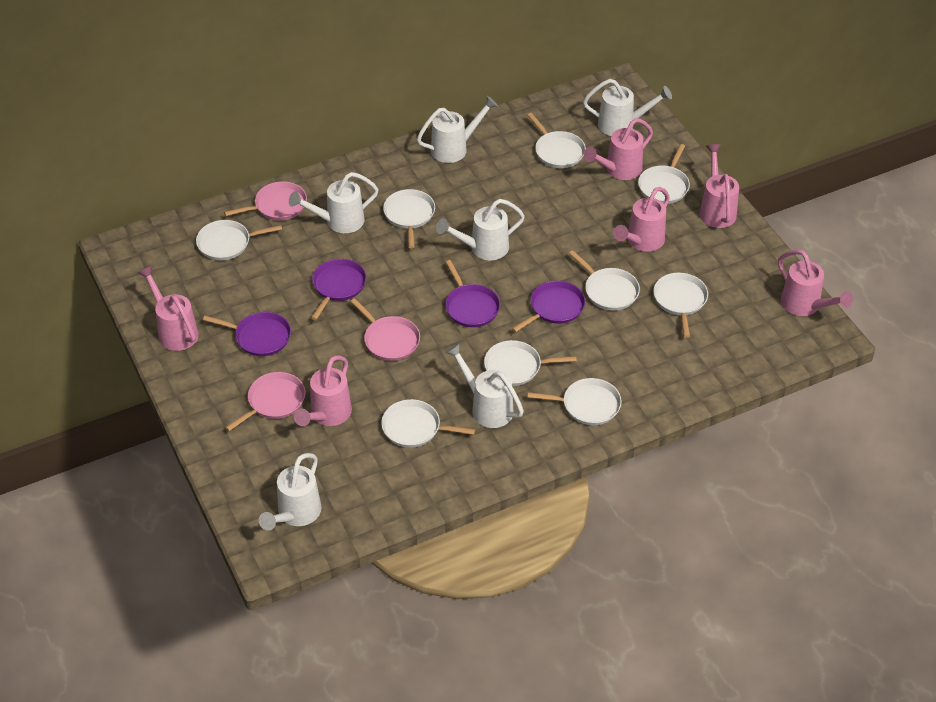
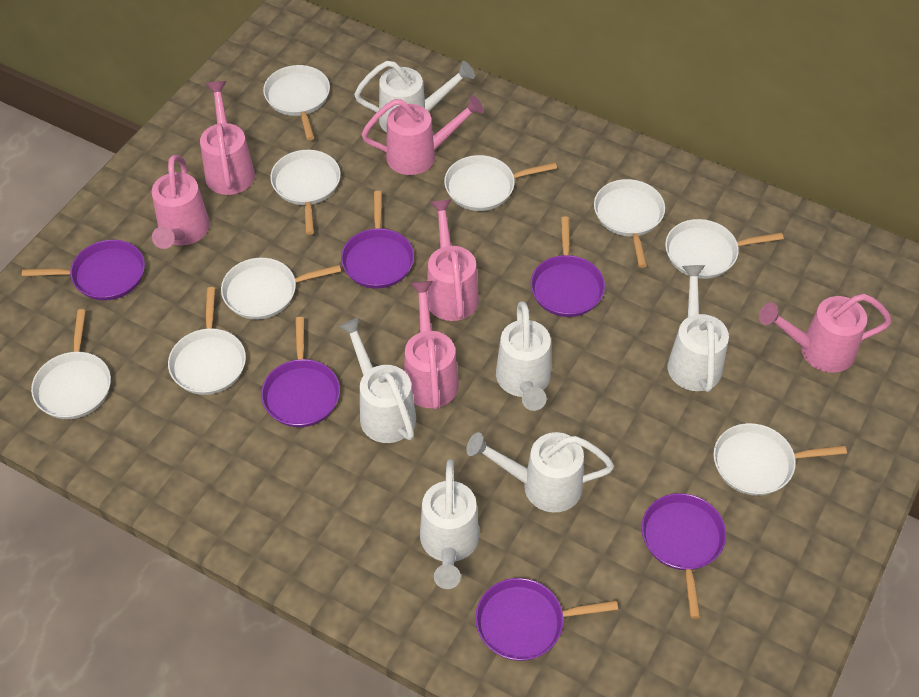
pink pan: 3 -> 0
purple pan: 4 -> 6

